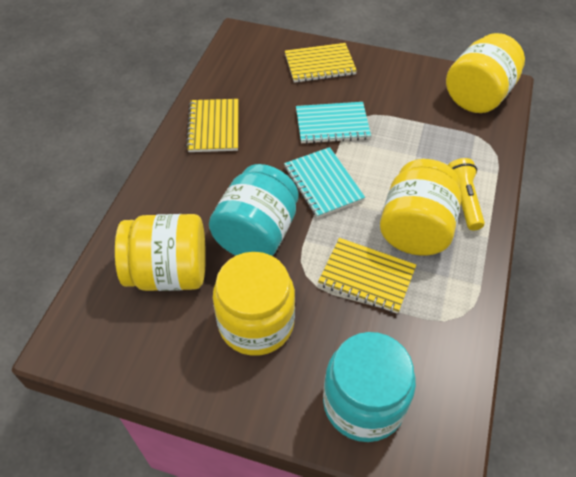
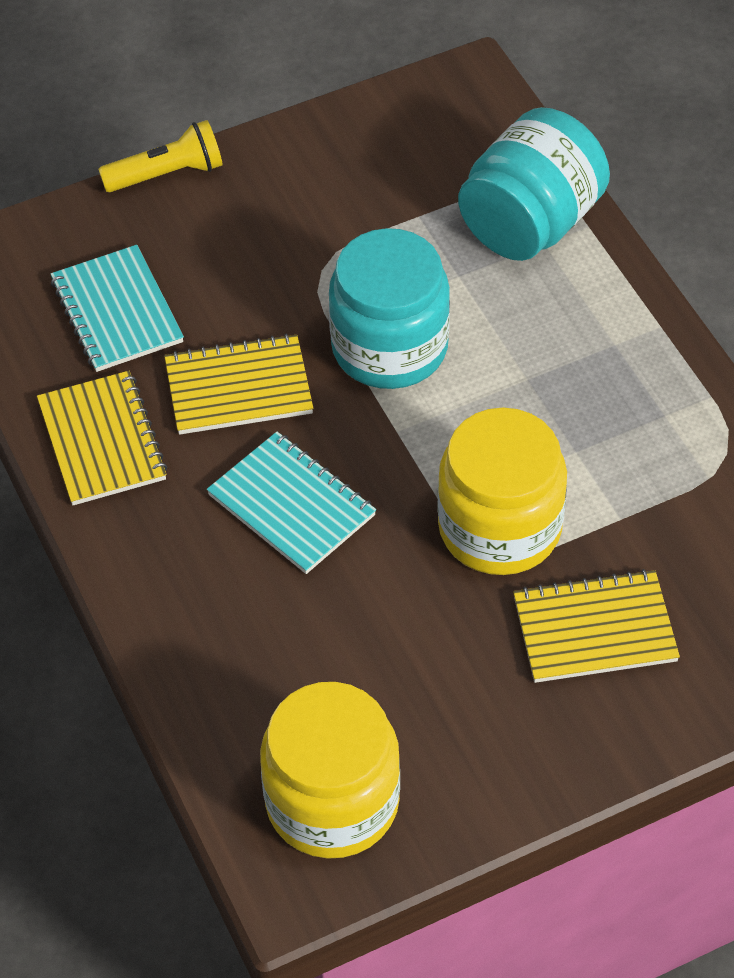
yellow jar: 4 -> 2

